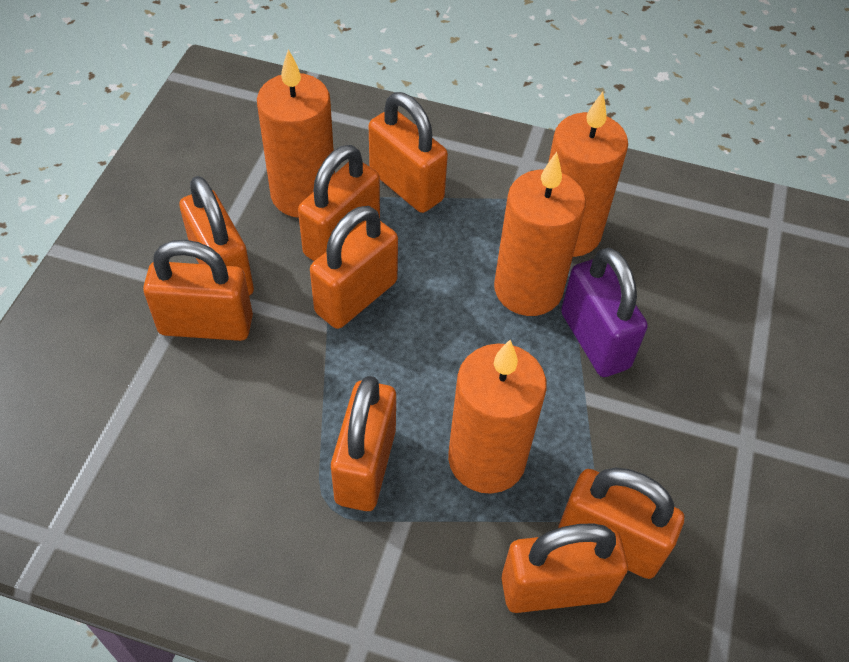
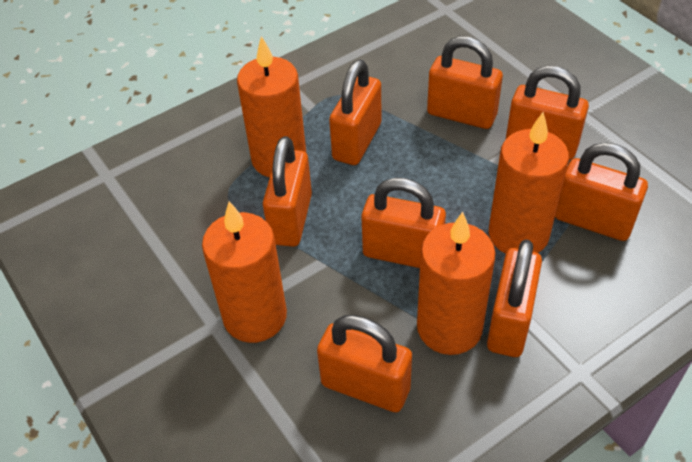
purple padlock: 1 -> 0

